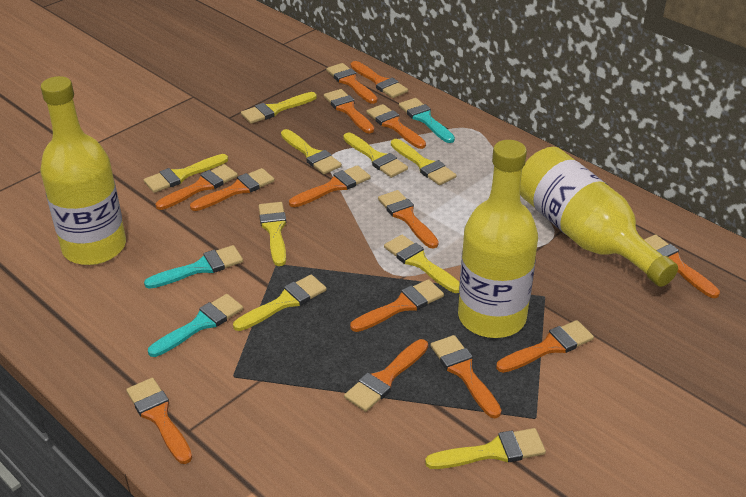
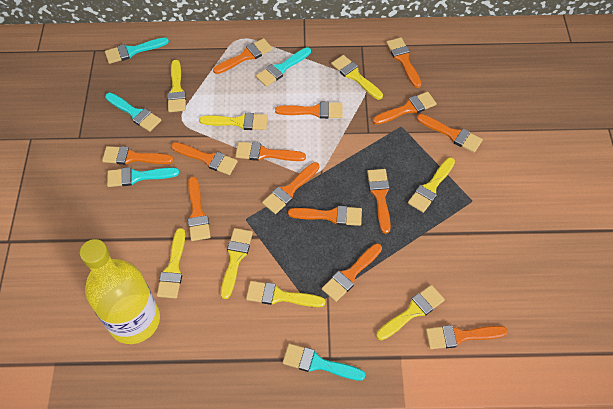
turquoise brush: 3 -> 5
yellow bottle: 3 -> 1
yellow brush: 9 -> 8

